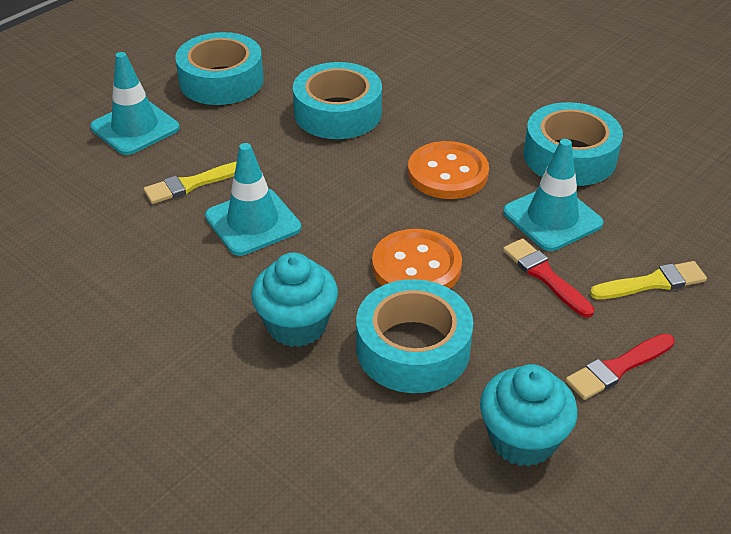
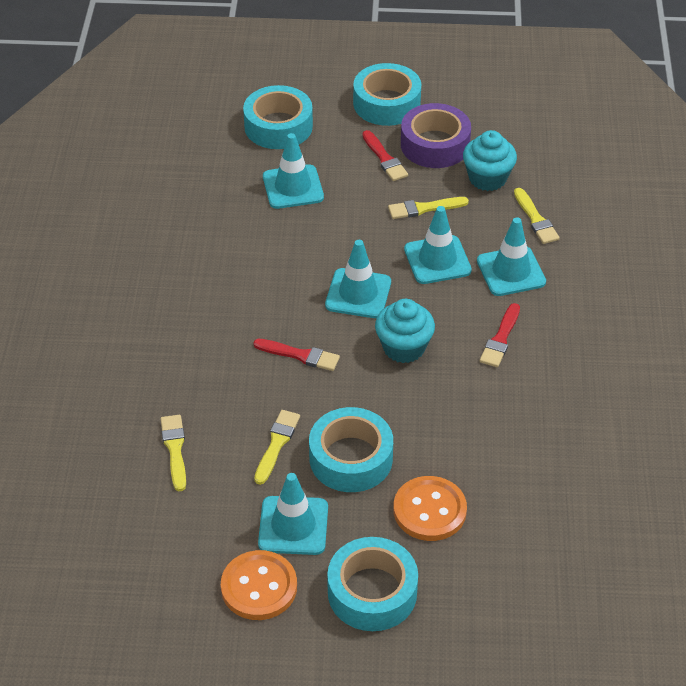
purple tape: 0 -> 1
red brush: 2 -> 3
turquoise traffic cone: 3 -> 5
yellow brush: 2 -> 4

